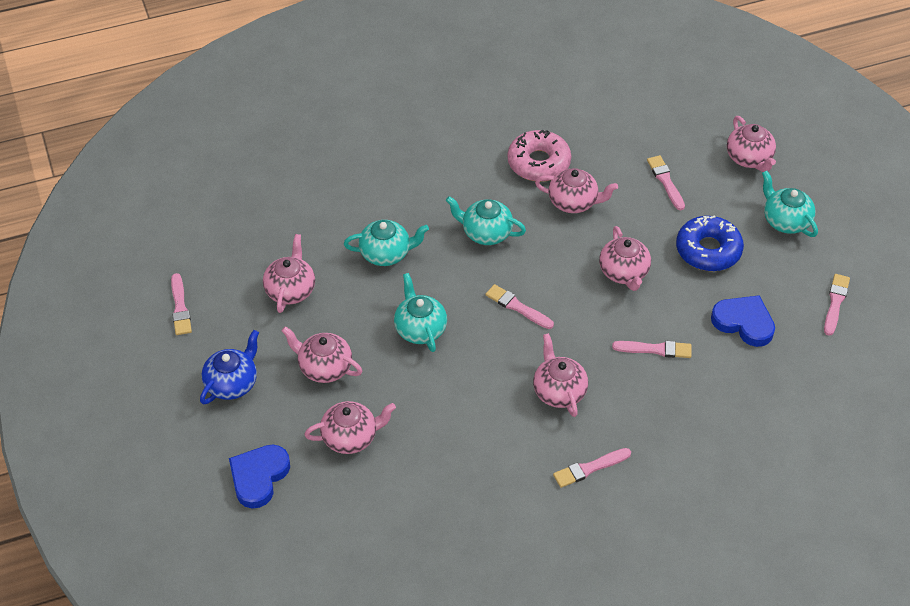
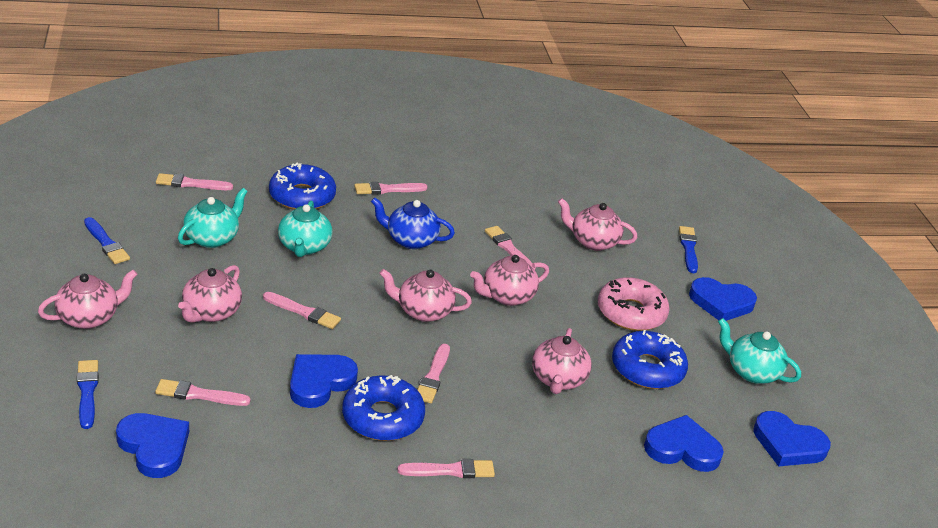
blue brush: 0 -> 3
blue donut: 1 -> 3
blue heart: 2 -> 5
pink brush: 6 -> 7
pink teapot: 7 -> 6
turquoise teapot: 4 -> 3

